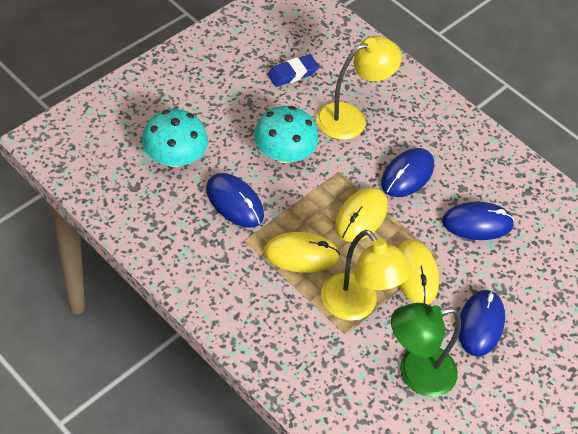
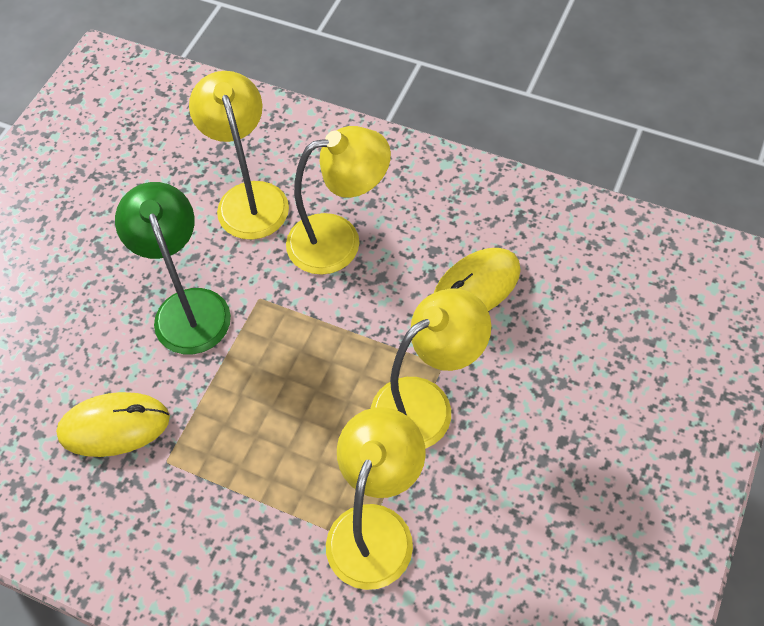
blue eraser: 1 -> 0
blue mouse: 4 -> 0
turquoise mushroom: 2 -> 0
yellow lamp: 2 -> 4
yellow mouse: 3 -> 2

